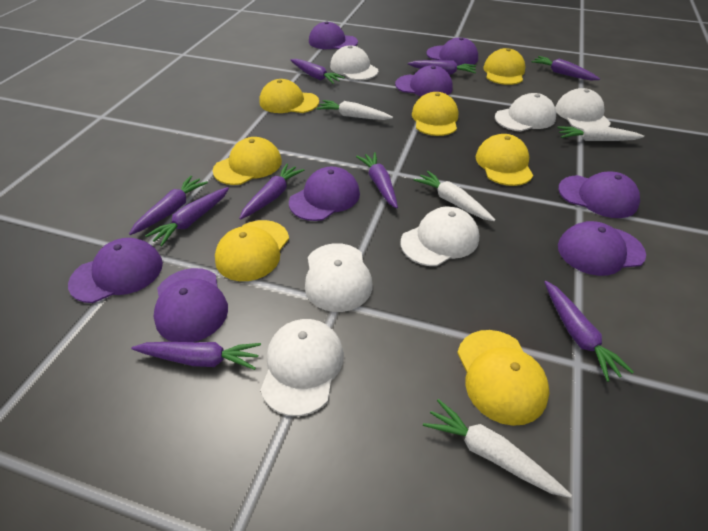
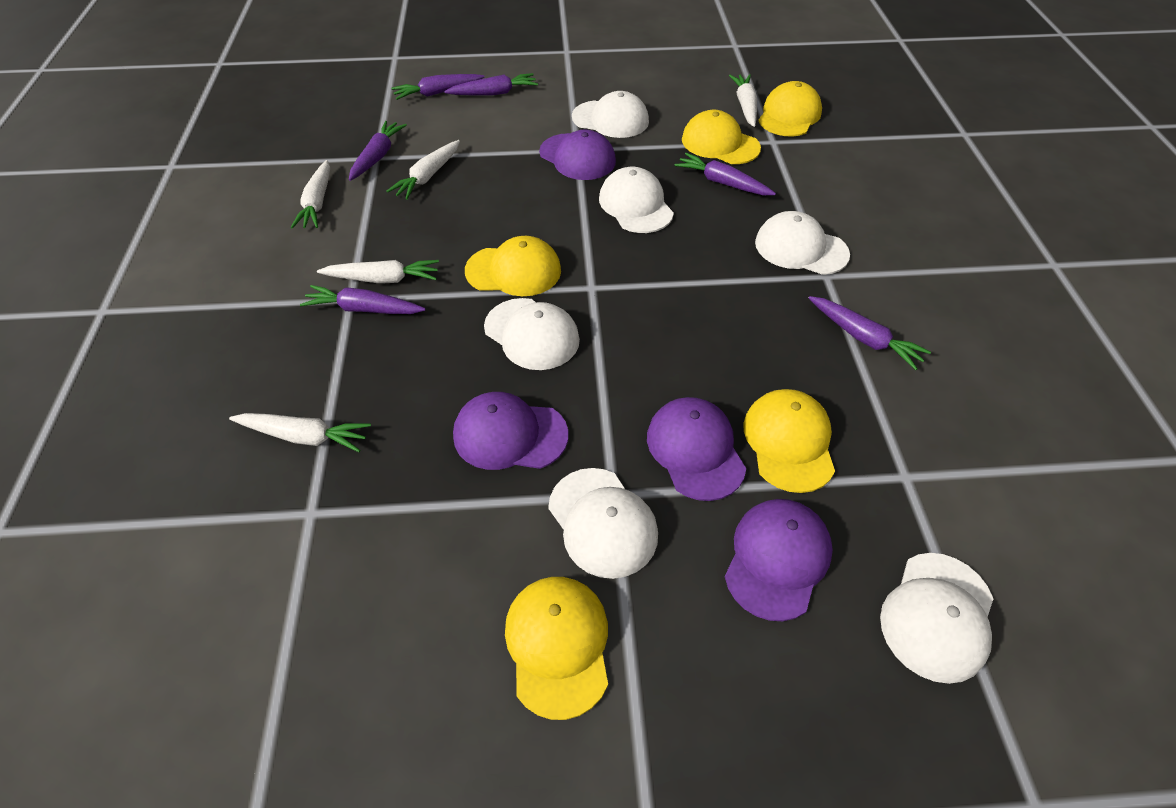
purple cap: 8 -> 4
purple carrot: 9 -> 6
white carrot: 4 -> 5
yellow cap: 7 -> 5

